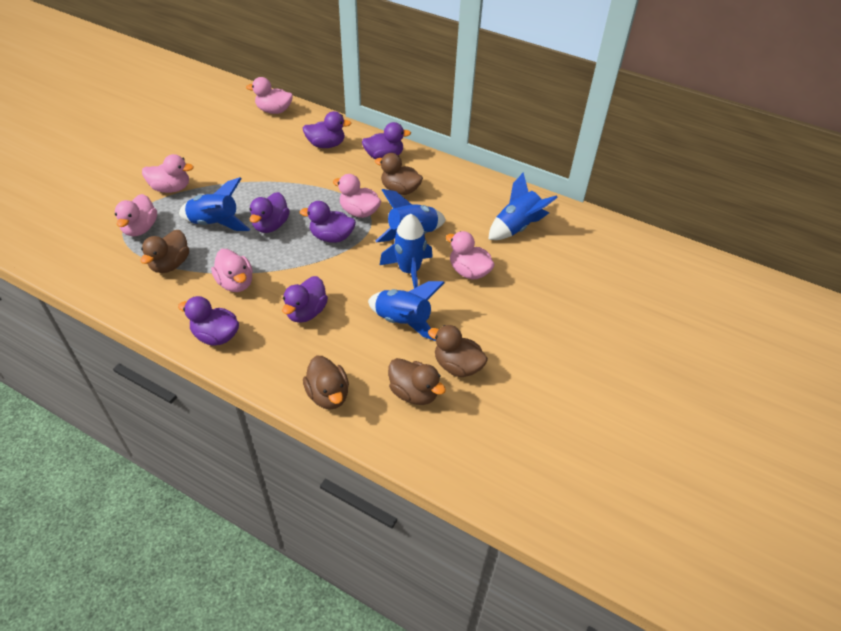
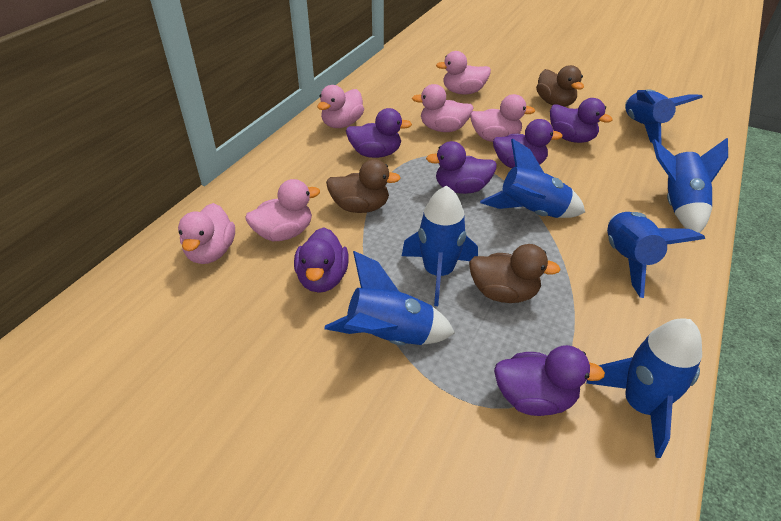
blue rocket: 5 -> 7
brown duck: 5 -> 3

